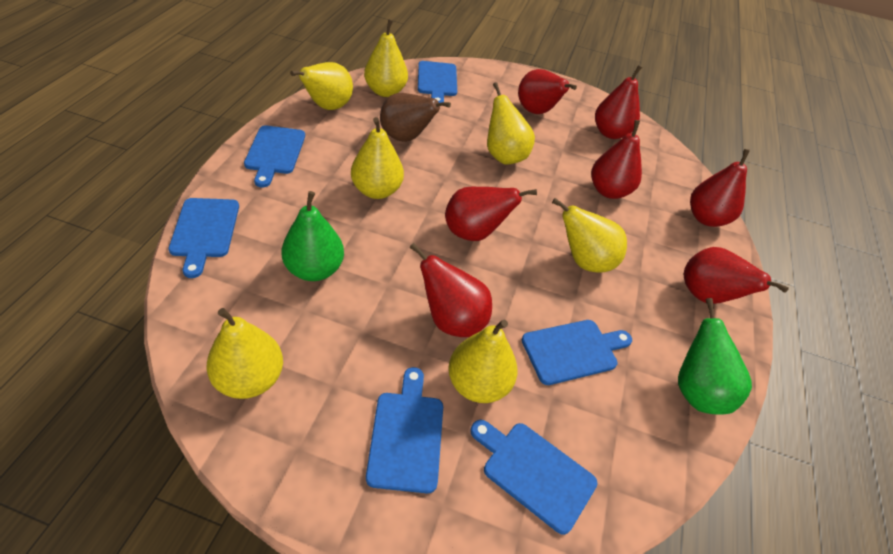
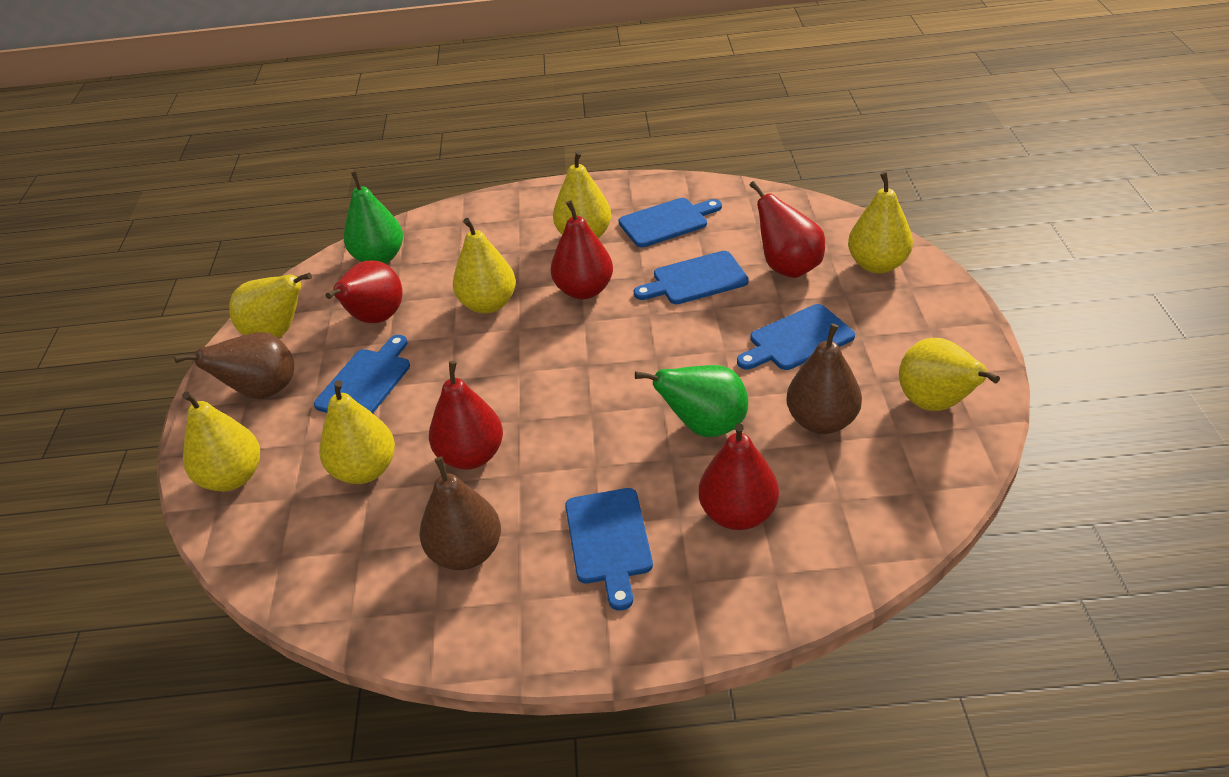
blue cutting board: 6 -> 5
brown pear: 1 -> 3
red pear: 7 -> 5

